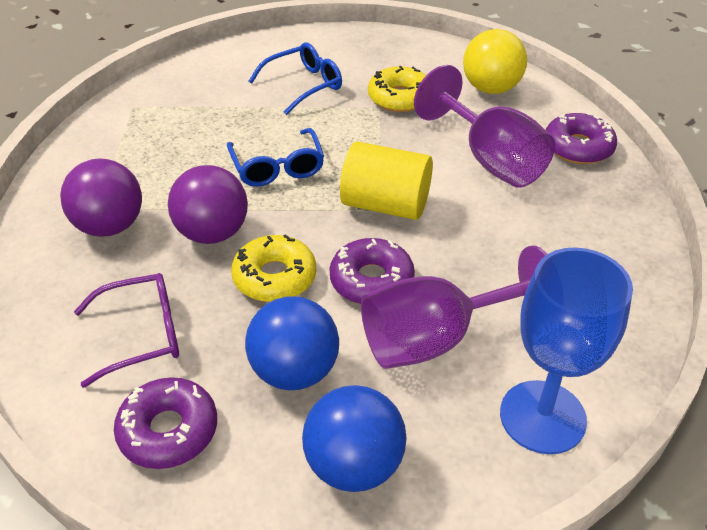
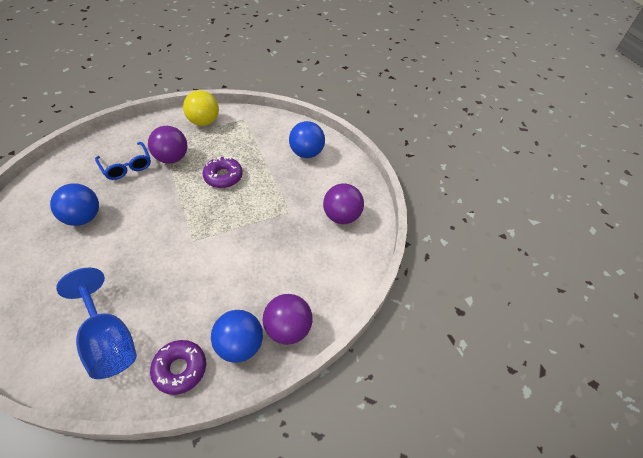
blue ball: 2 -> 3
blue glasses: 2 -> 1
purple ball: 2 -> 3
purple donut: 3 -> 2
purple glasses: 1 -> 0
purple goblet: 2 -> 0
yellow cylinder: 1 -> 0
yellow donut: 2 -> 0

